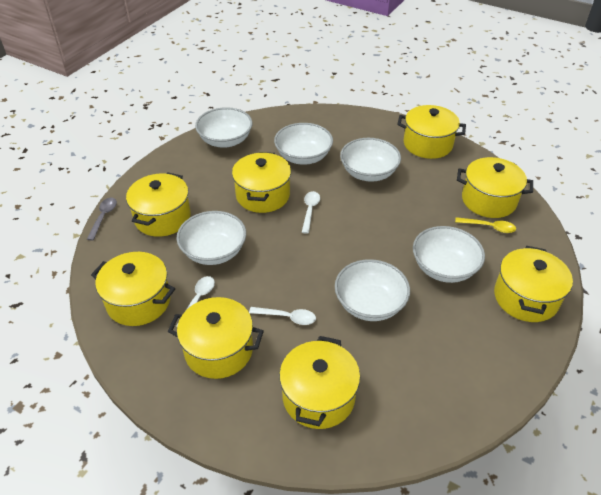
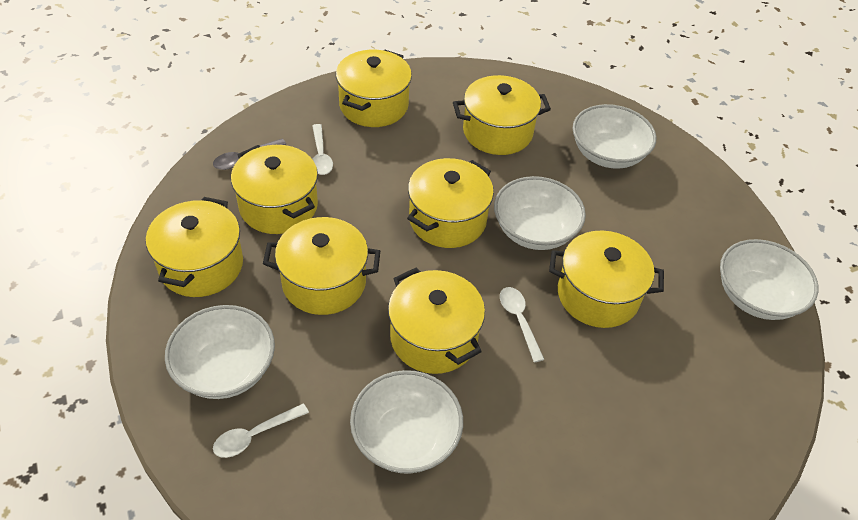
white bowl: 6 -> 5
yellow spoon: 1 -> 0

